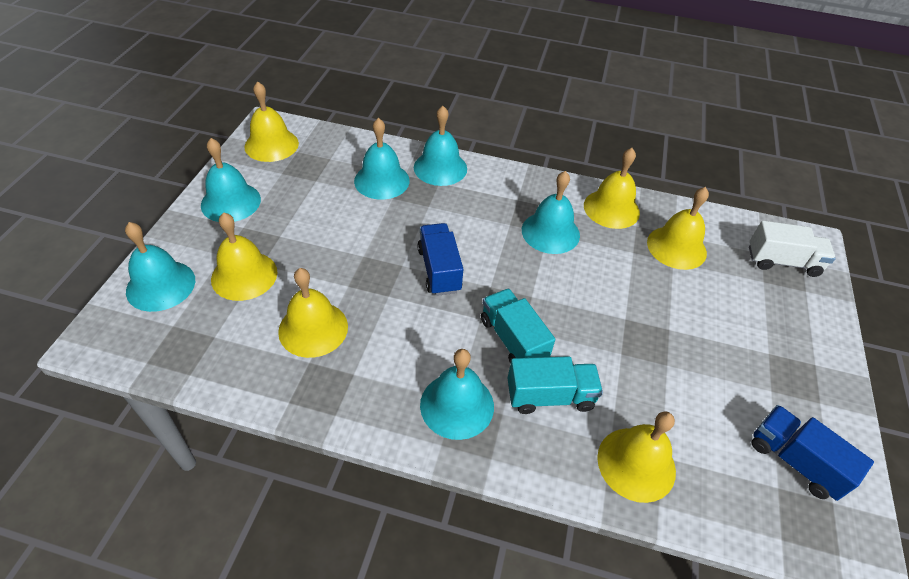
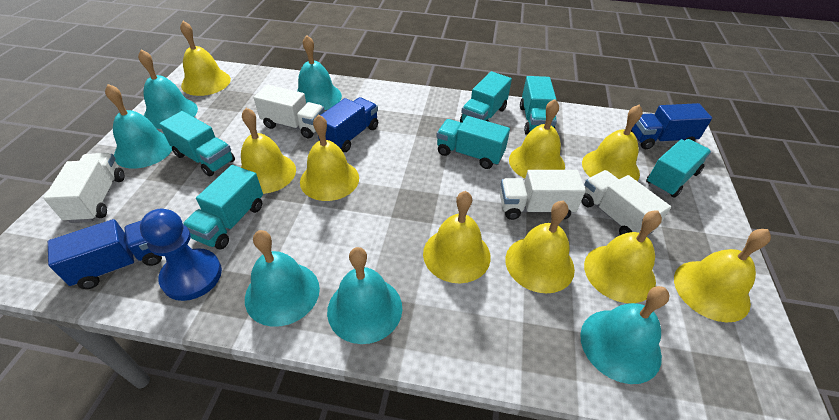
blue pawn: 0 -> 1
blue truck: 2 -> 3
turquoise truck: 2 -> 6
white truck: 1 -> 4
yellow bell: 6 -> 9

